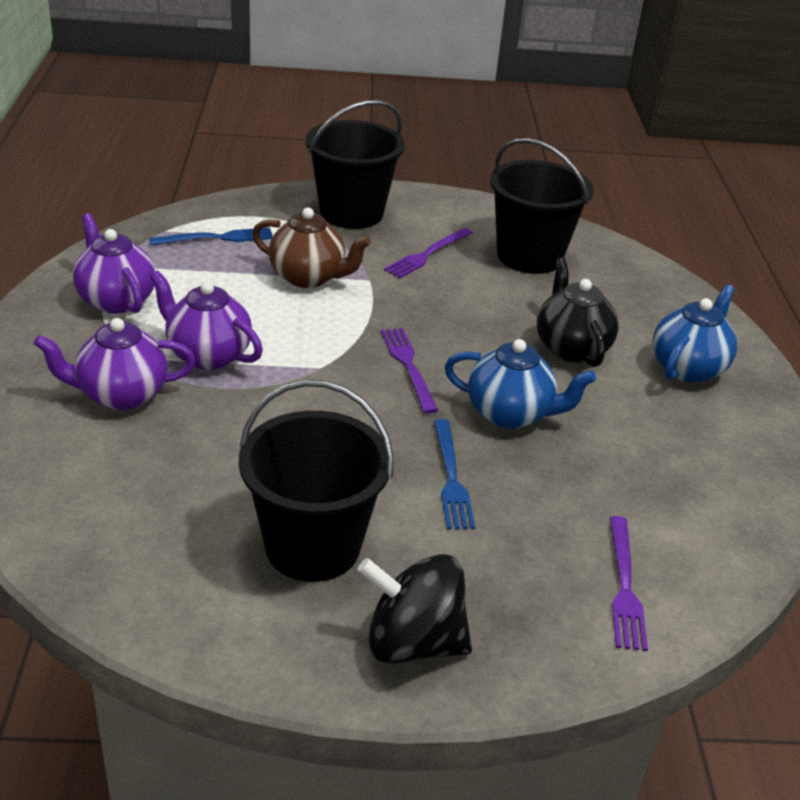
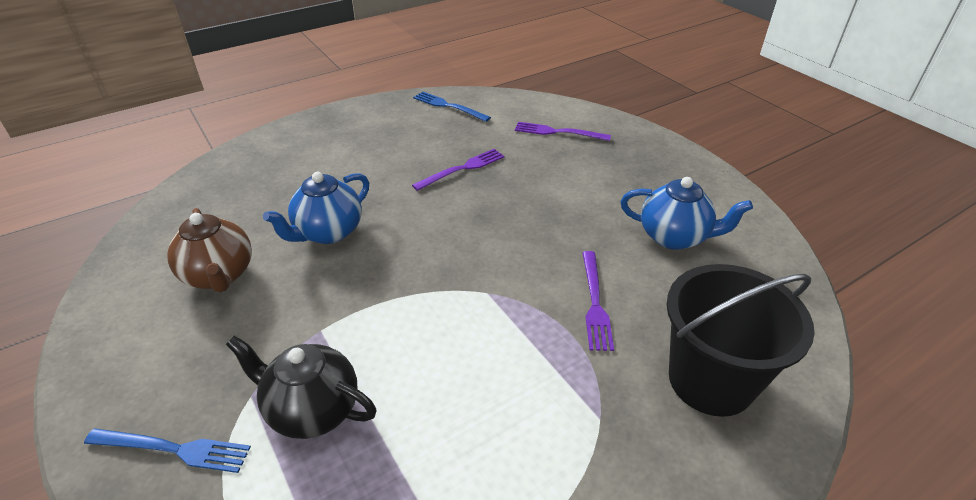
black bucket: 3 -> 1
black spinning top: 1 -> 0
purple teapot: 3 -> 0

